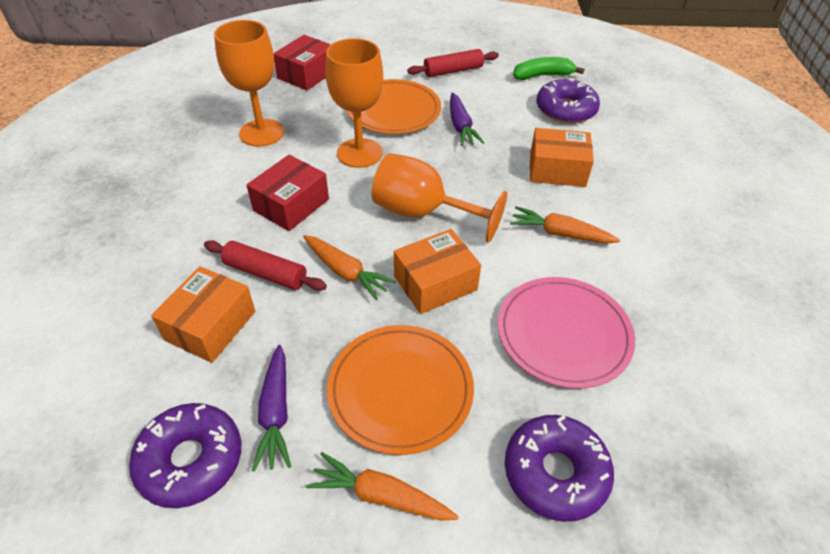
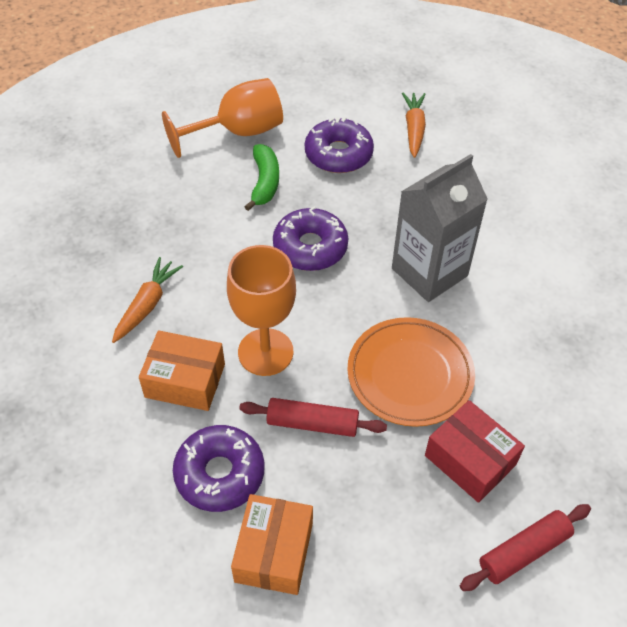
grey carton: 0 -> 1
orange box: 3 -> 2
orange carrot: 3 -> 2
orange goblet: 3 -> 2
orange plate: 2 -> 1
pink plate: 1 -> 0
purple carrot: 2 -> 0
red box: 2 -> 1

